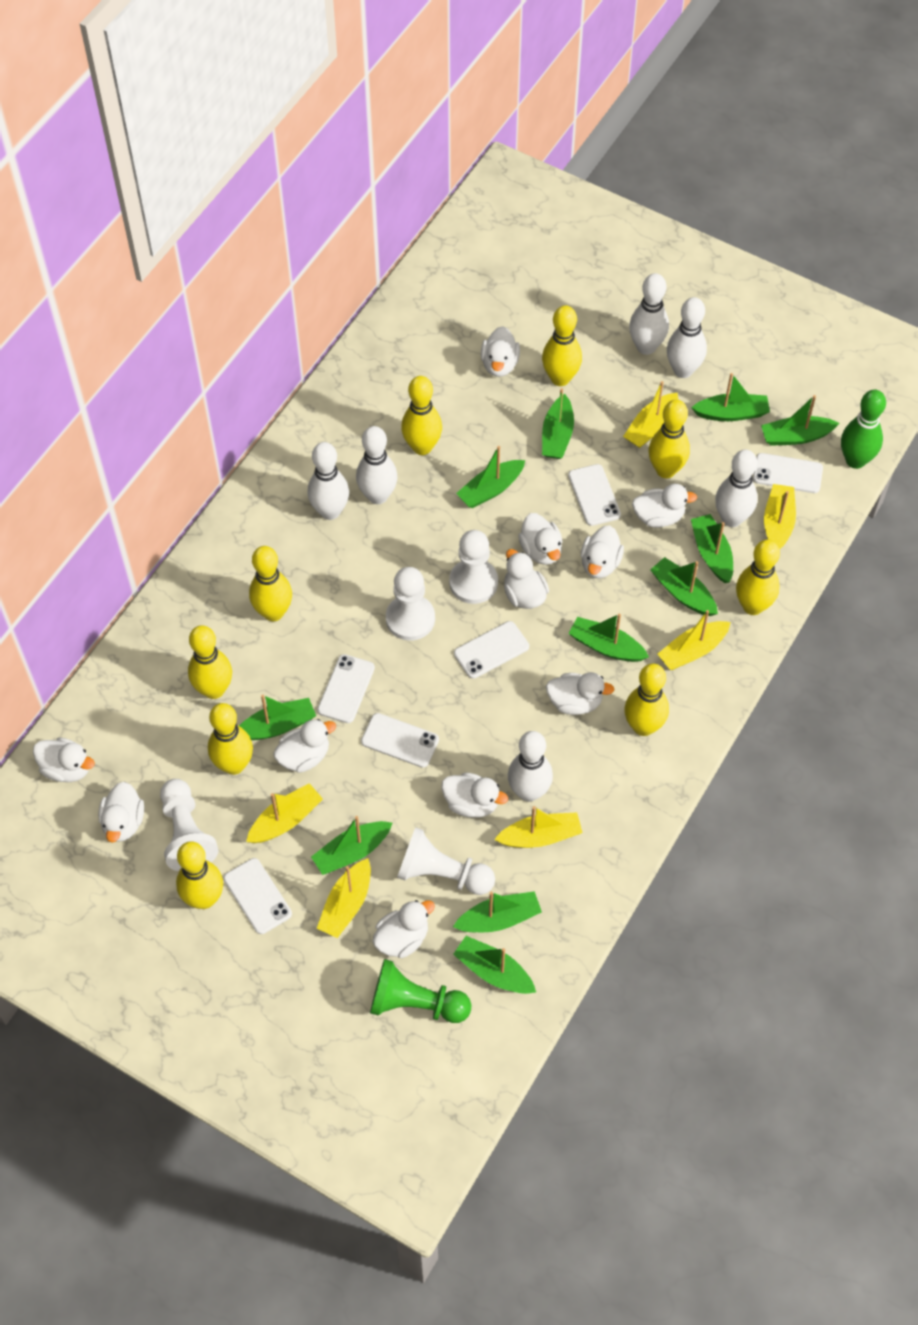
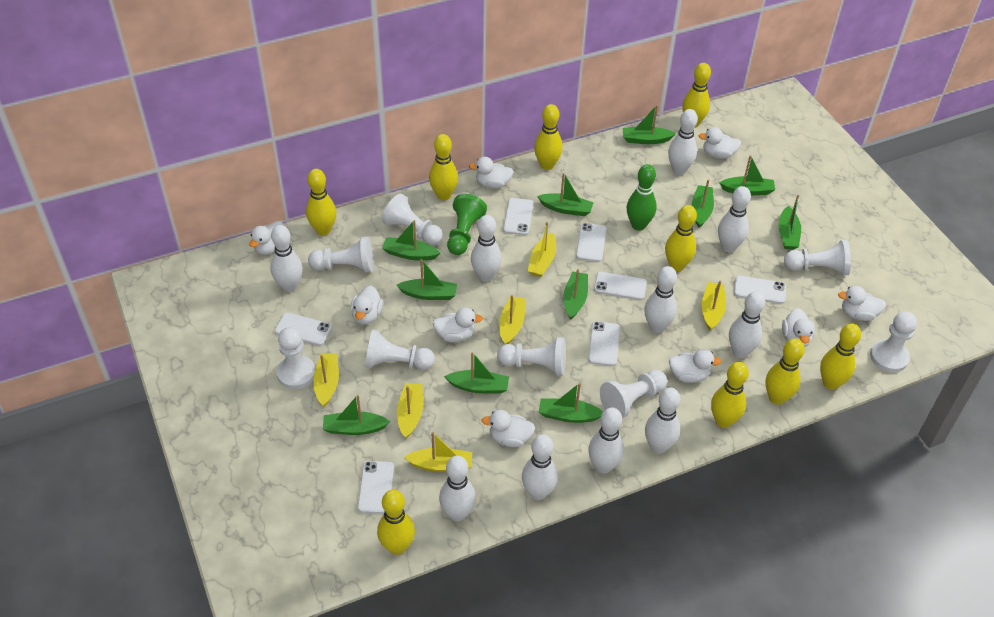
white bowling pin: 6 -> 10
white duck: 11 -> 9
white pawn: 4 -> 8
white phone: 6 -> 7

